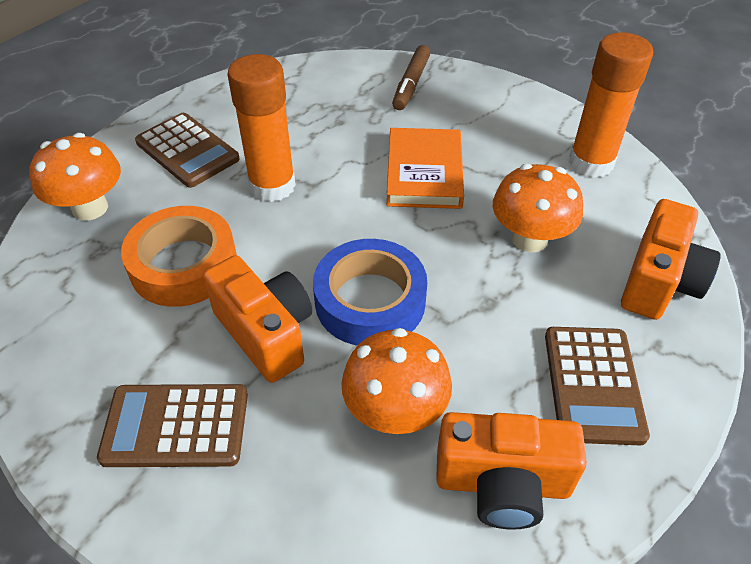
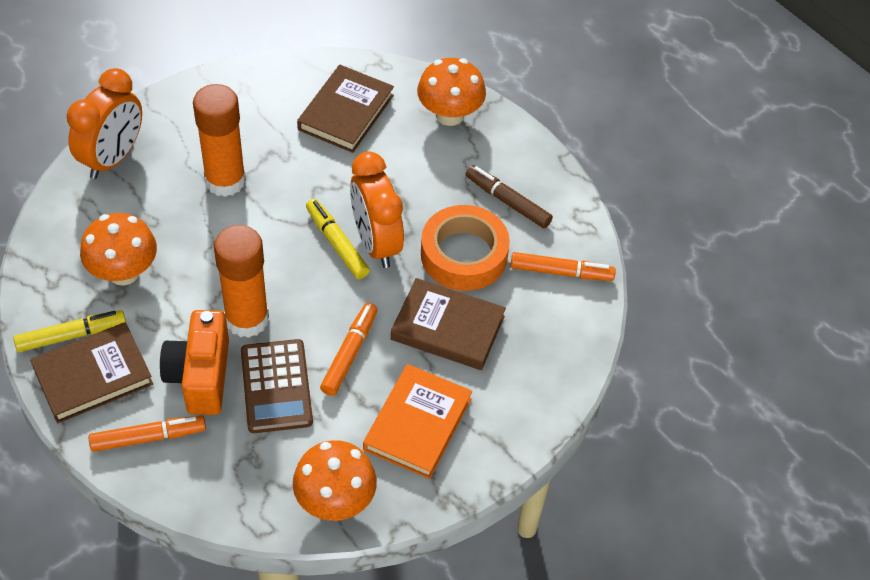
blue tape: 1 -> 0
brown book: 0 -> 3
brown calculator: 3 -> 1
orange camera: 3 -> 1
orange clock: 0 -> 2
orange marker: 0 -> 3
yellow marker: 0 -> 2

